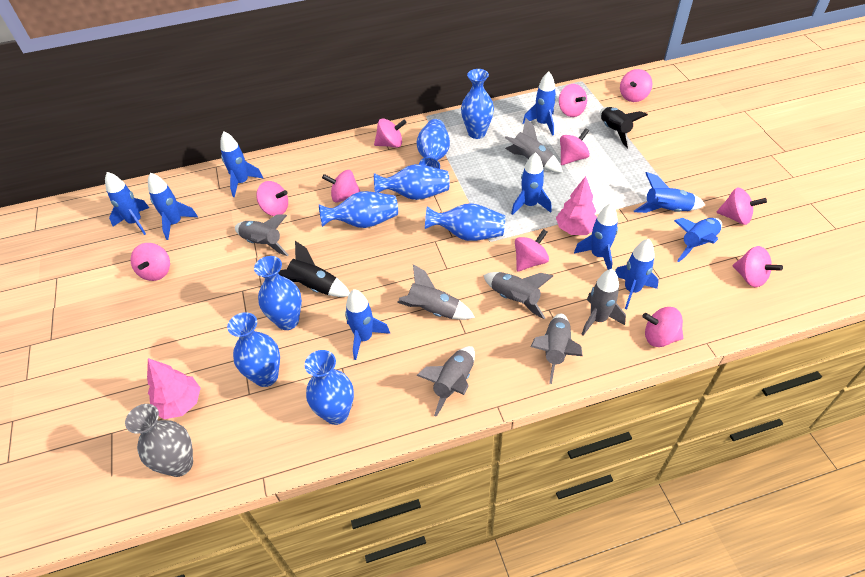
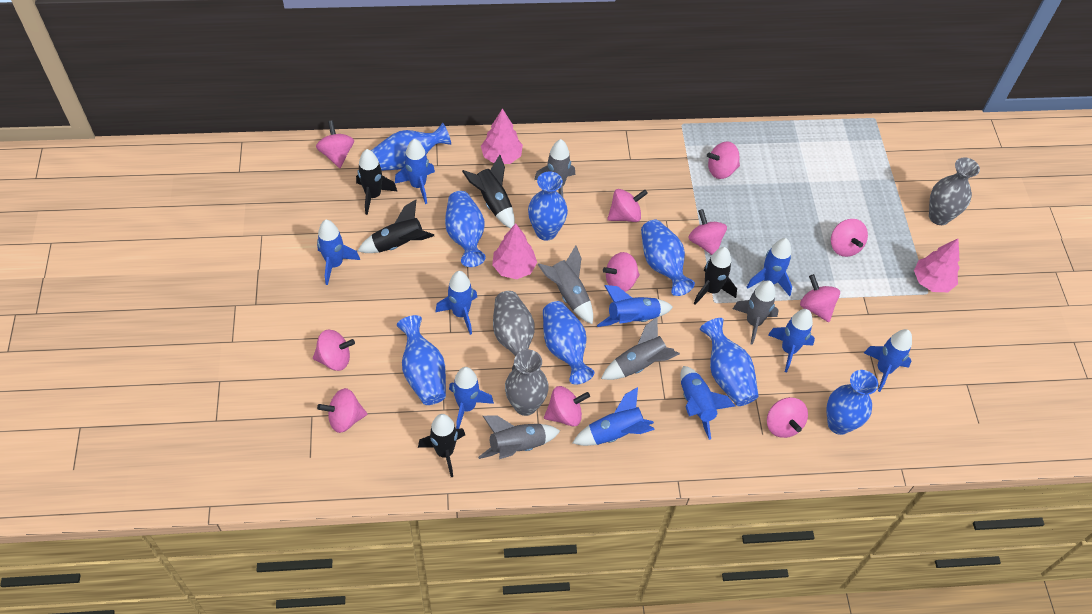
black rocket: 2 -> 5
grey rocket: 7 -> 5
grey vase: 1 -> 3
pink tree: 2 -> 3

